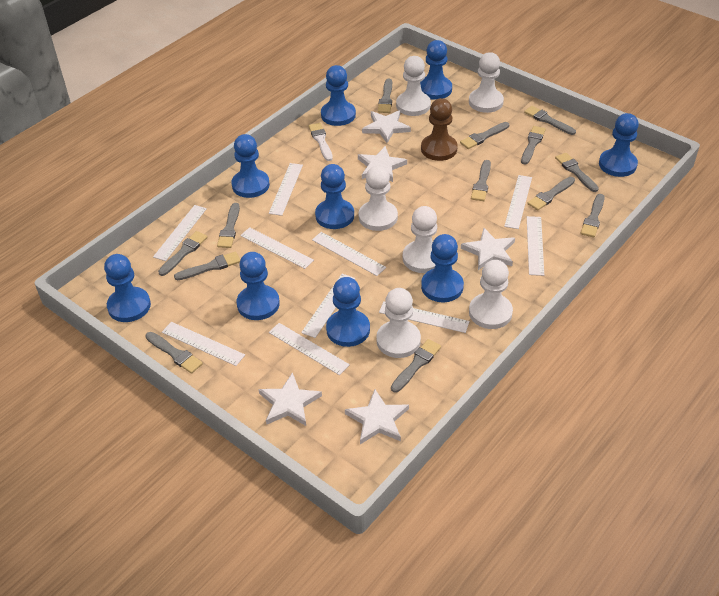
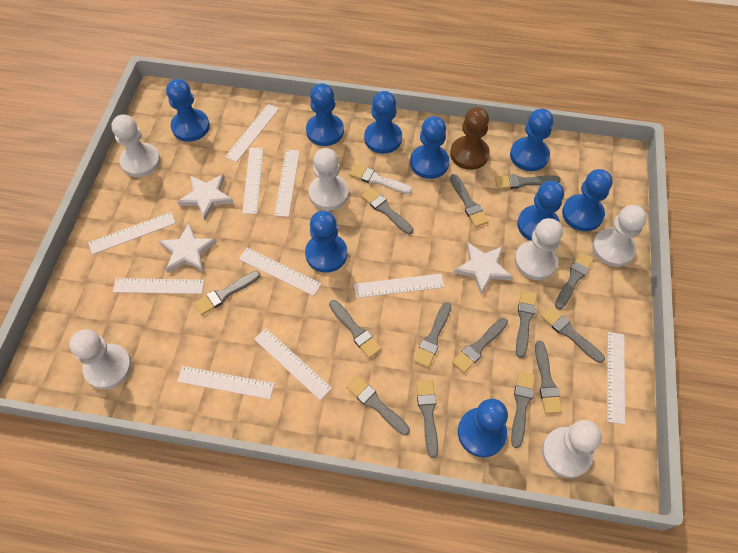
grey brush: 13 -> 14
white star: 5 -> 3

